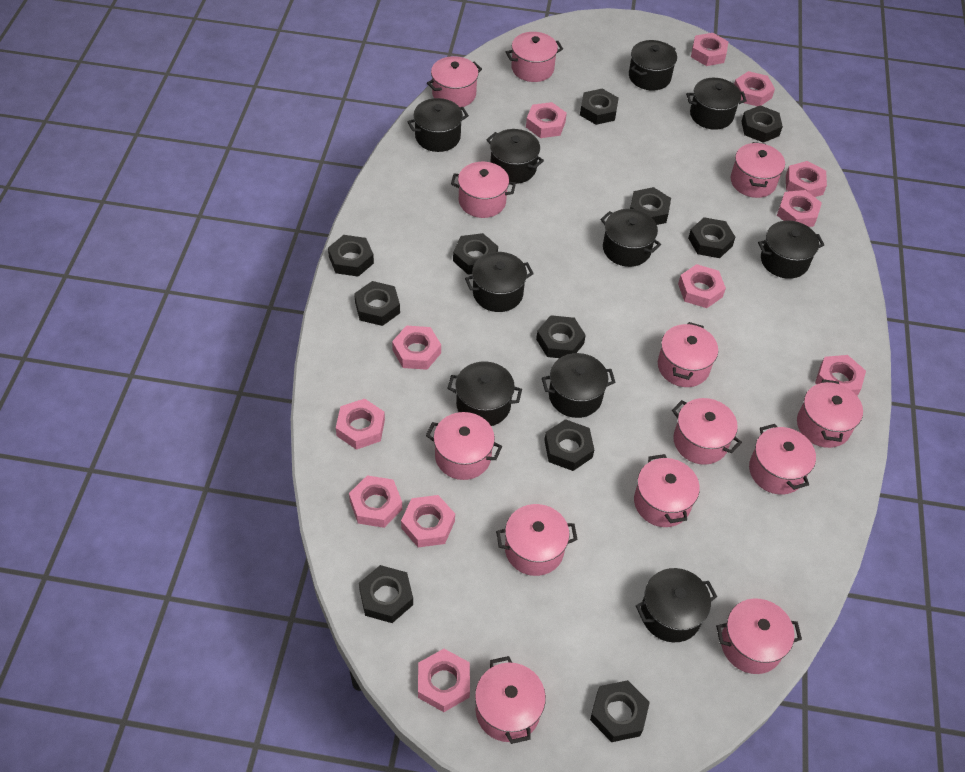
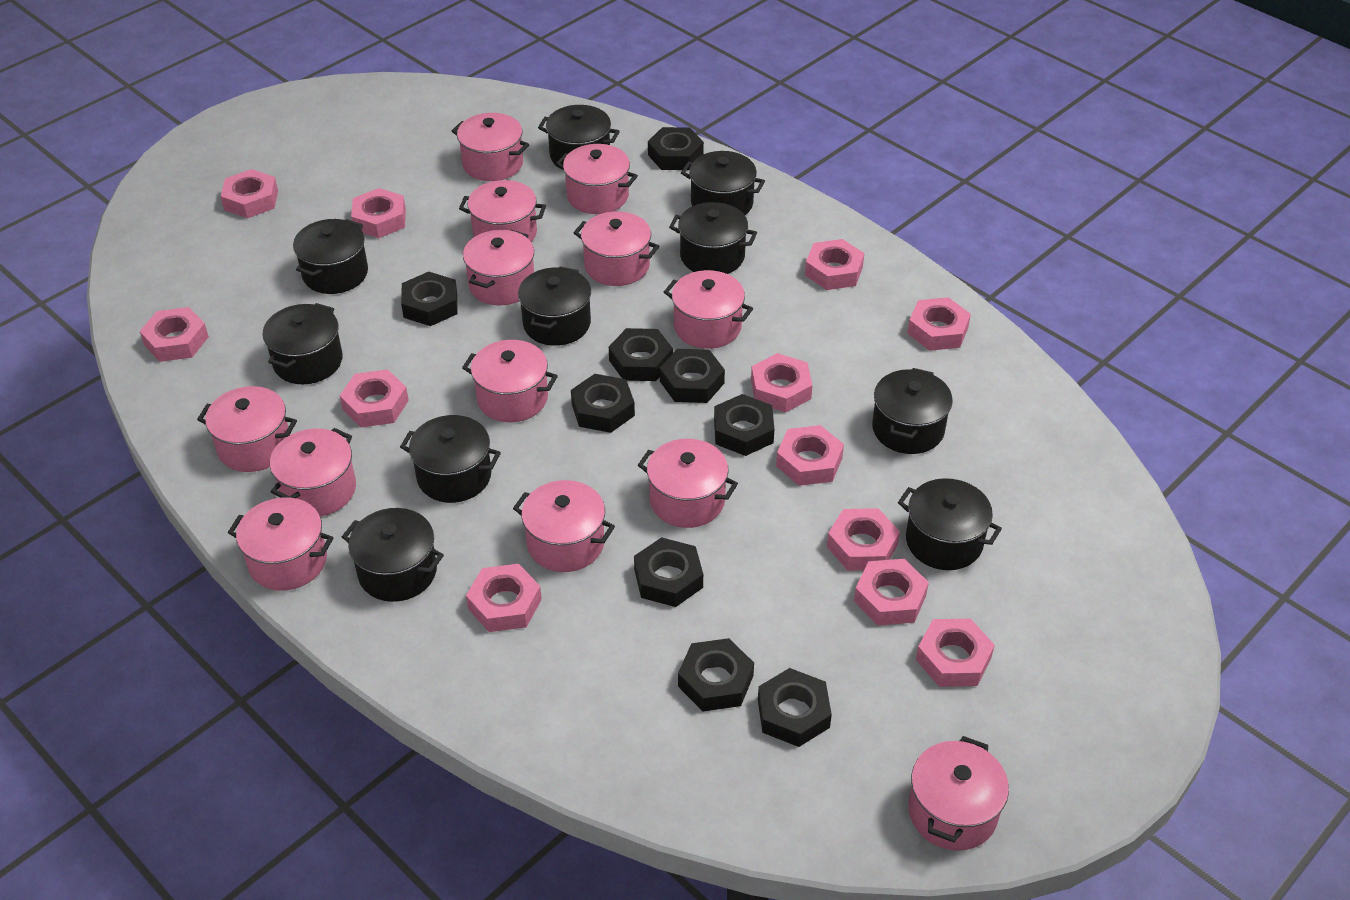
black nut: 11 -> 9

